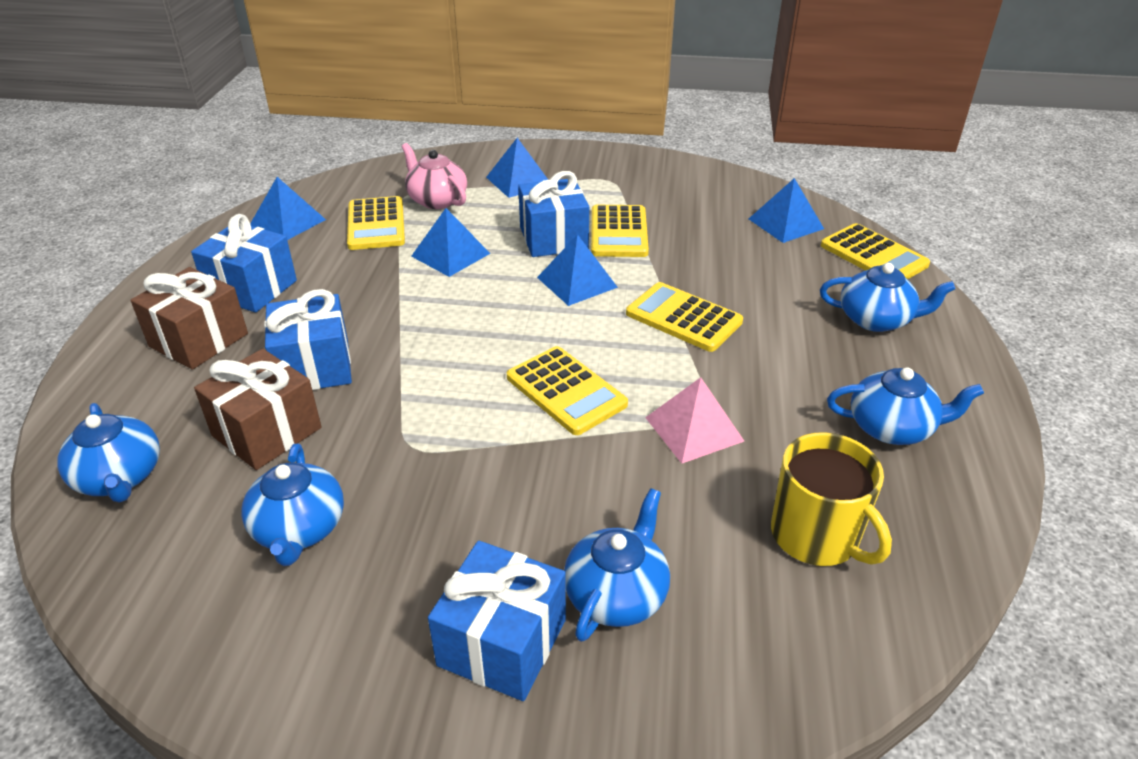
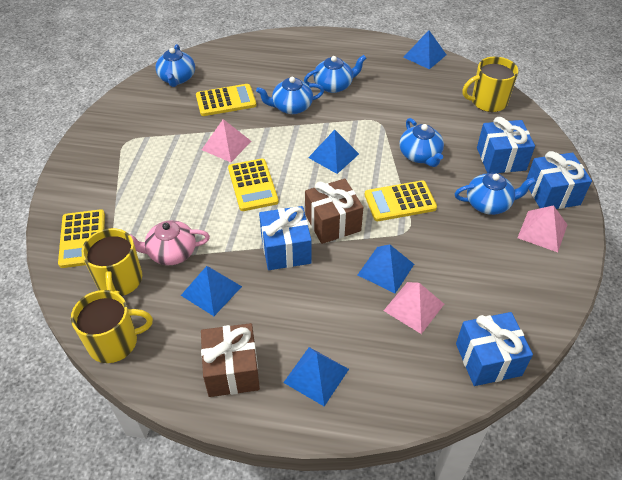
pink pyramid: 1 -> 3
yellow calculator: 5 -> 4
yellow mug: 1 -> 3

